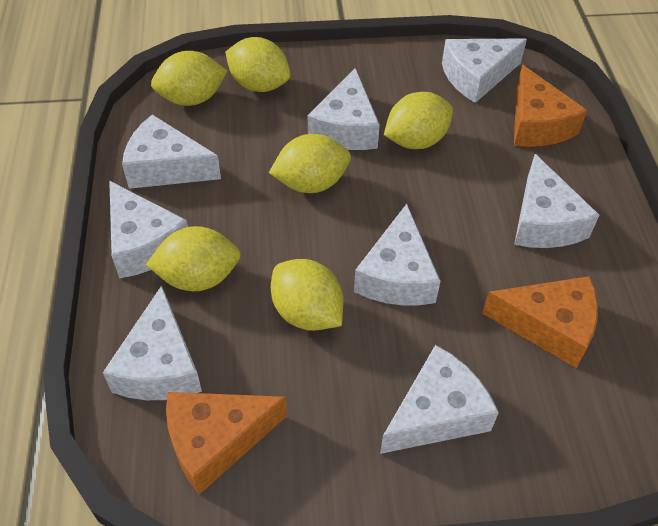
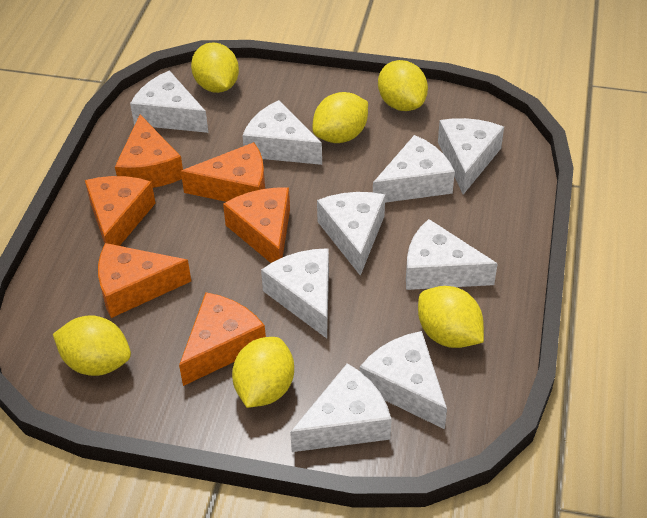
orange cheese: 3 -> 6
white cheese: 8 -> 9

